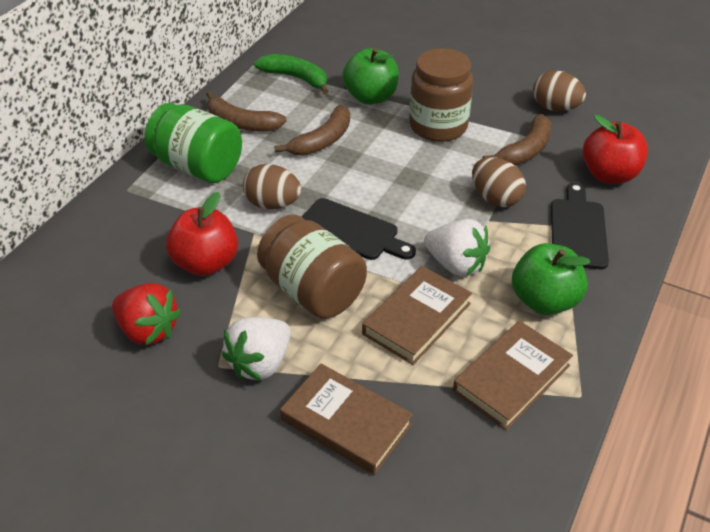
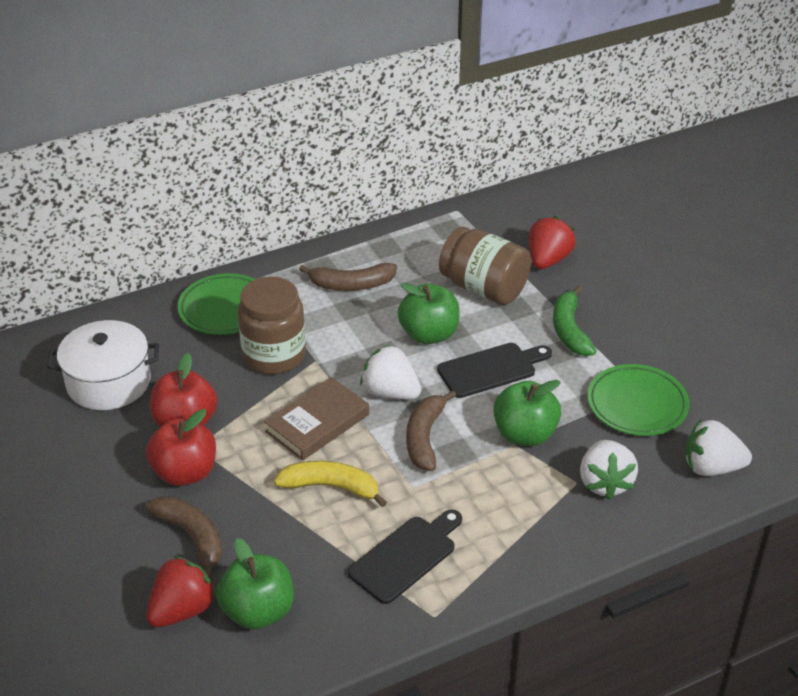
brown book: 3 -> 1
brown egg: 3 -> 0
green apple: 2 -> 3
green jar: 1 -> 0
green plate: 0 -> 2
red strawberry: 1 -> 2
white pot: 0 -> 1
white strawberry: 2 -> 3
yellow banana: 0 -> 1

